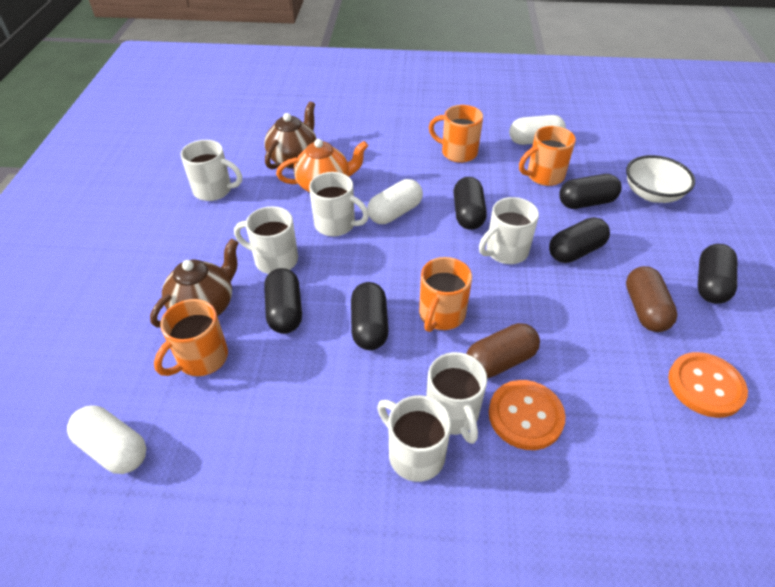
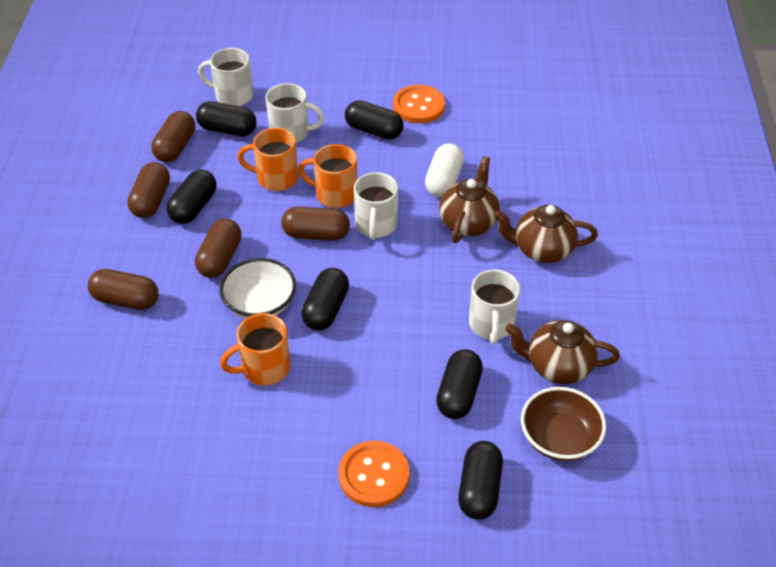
brown bowl: 0 -> 1
brown capsule: 2 -> 5
brown teapot: 2 -> 3
orange mug: 4 -> 3
orange teapot: 1 -> 0
white capsule: 3 -> 1
white mug: 6 -> 4

